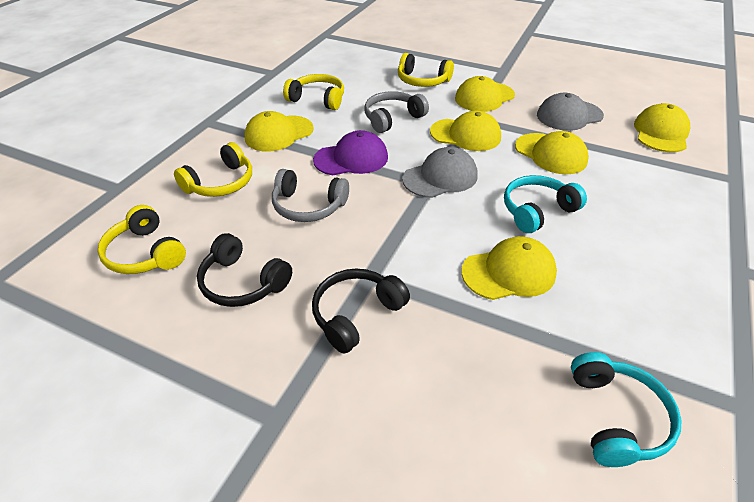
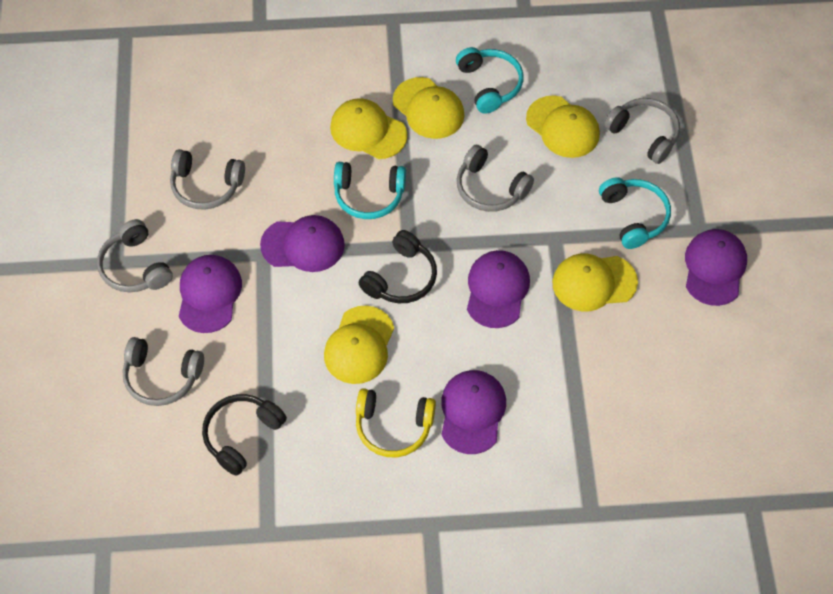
grey cap: 2 -> 0
grey headphones: 2 -> 5
purple cap: 1 -> 5
turquoise headphones: 2 -> 3
yellow cap: 6 -> 5
yellow headphones: 4 -> 1

